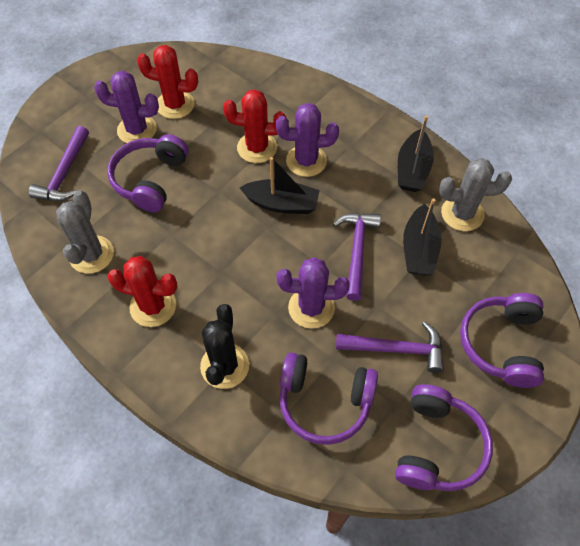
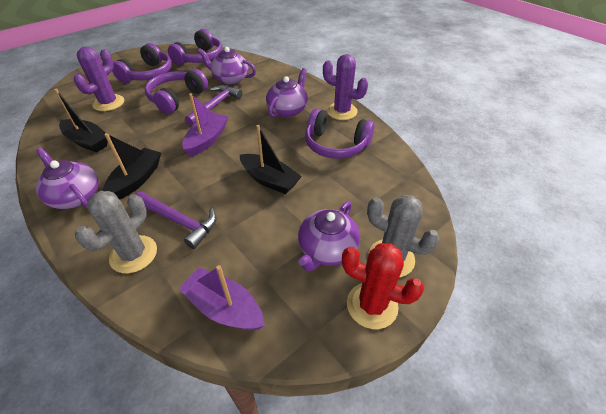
black cactus: 1 -> 0
purple boat: 0 -> 2
purple cactus: 3 -> 2
purple hammer: 3 -> 2
purple teapot: 0 -> 4
red cactus: 3 -> 1

